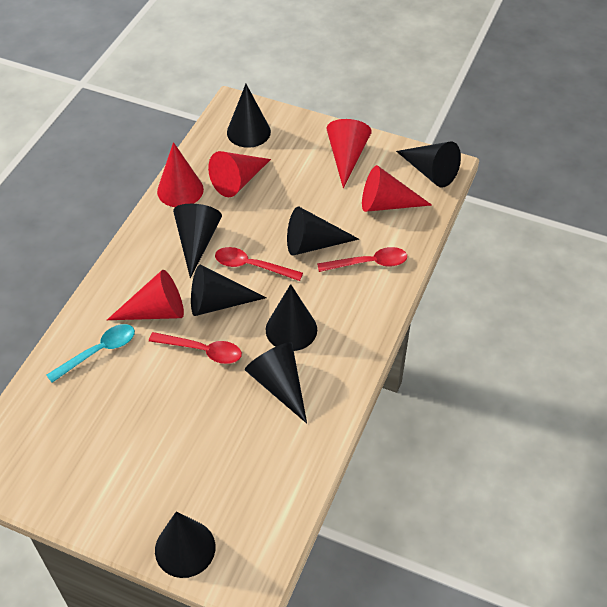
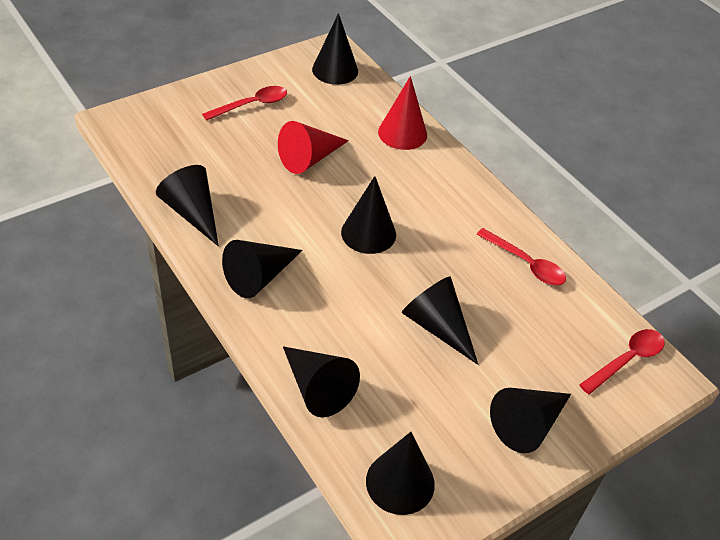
red cone: 5 -> 2
turquoise spoon: 1 -> 0

